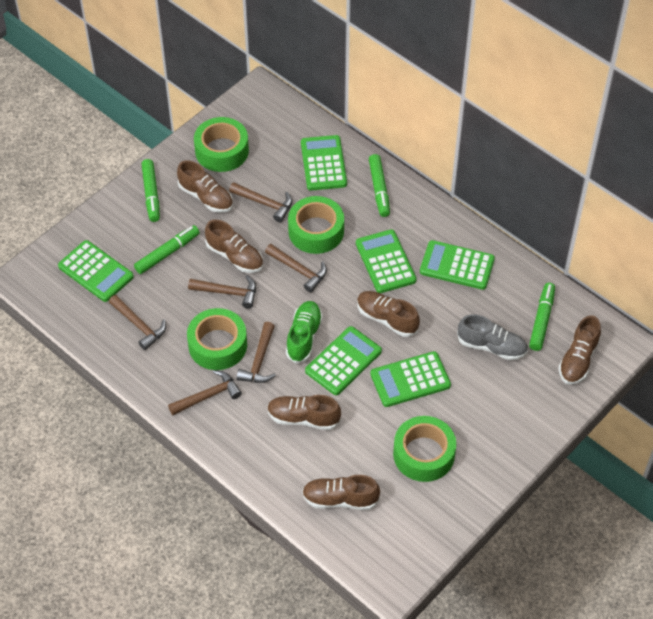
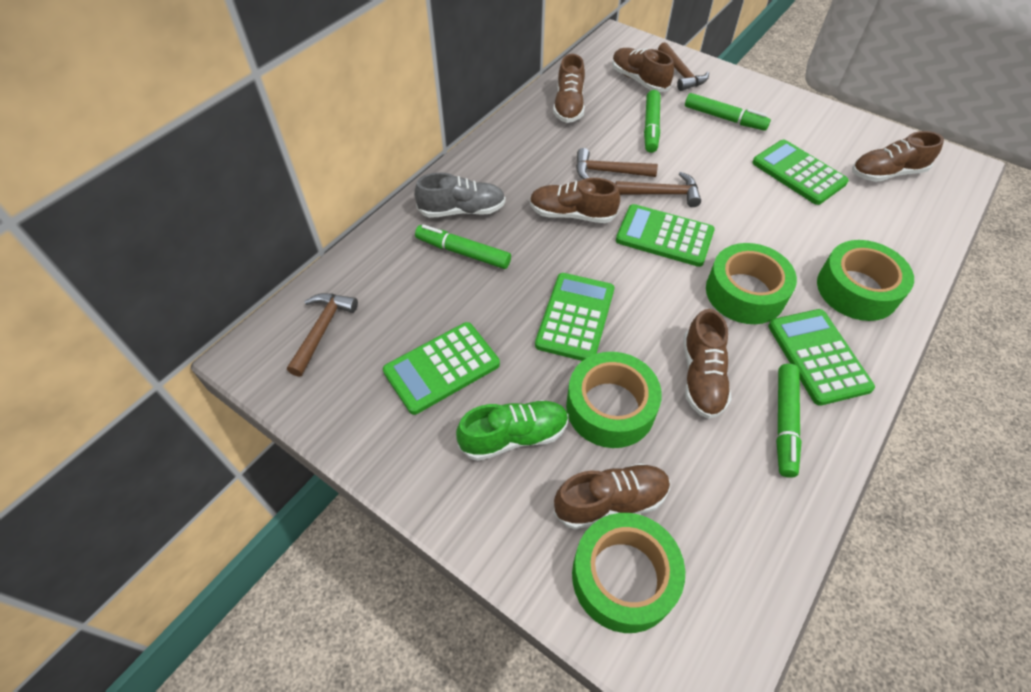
brown hammer: 6 -> 4
green calculator: 6 -> 5

